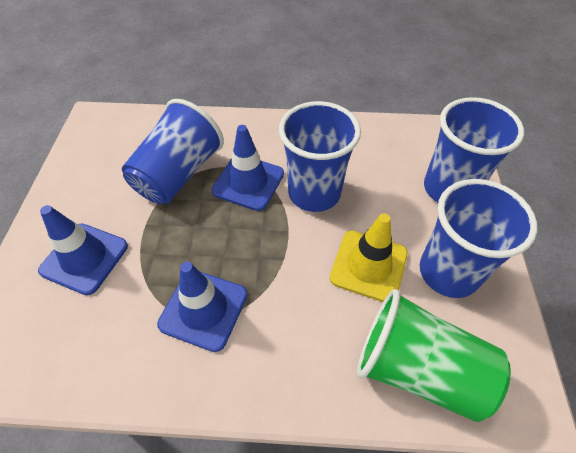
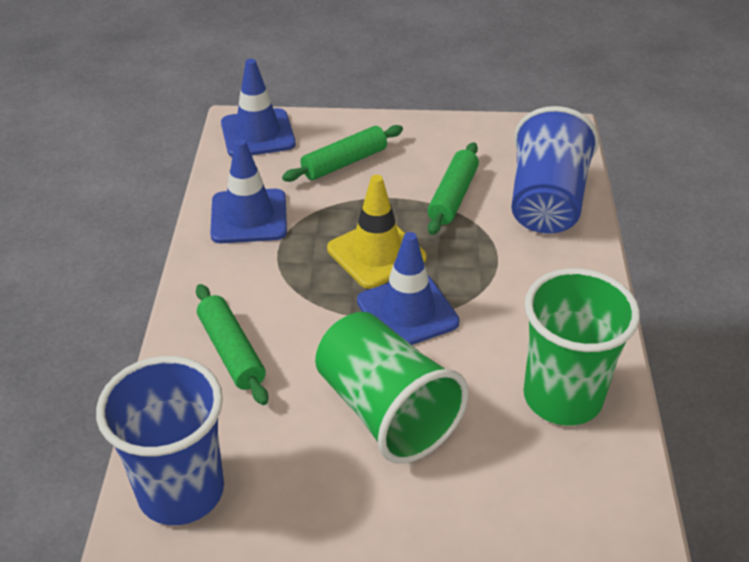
blue cup: 4 -> 2
green cup: 1 -> 2
green rolling pin: 0 -> 3

